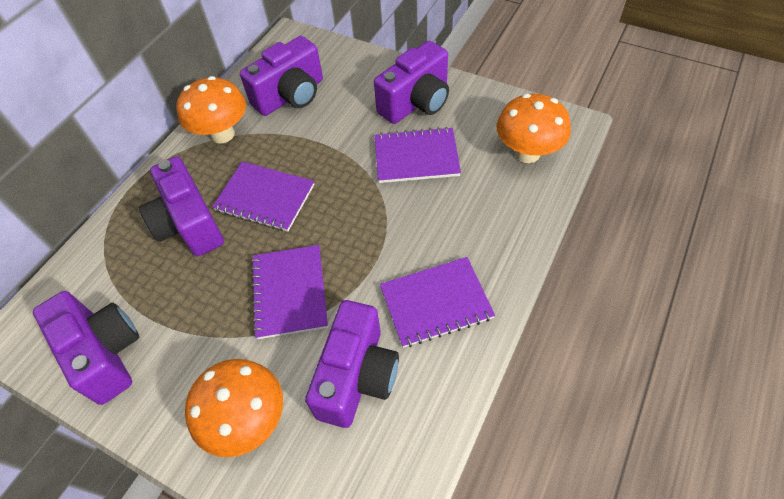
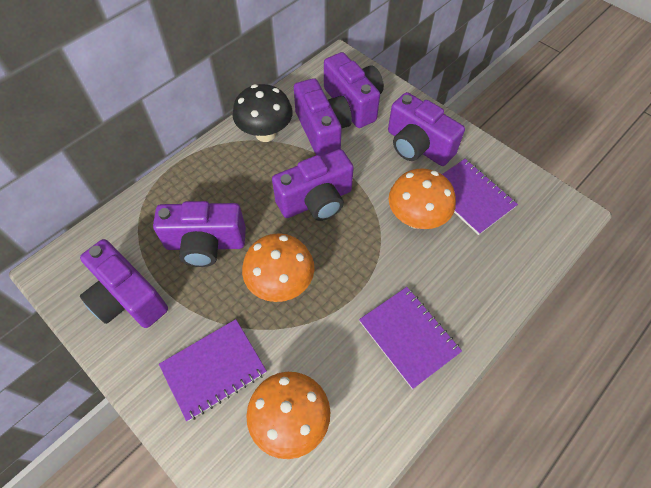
black mushroom: 0 -> 1
purple camera: 5 -> 6
purple notebook: 4 -> 3

